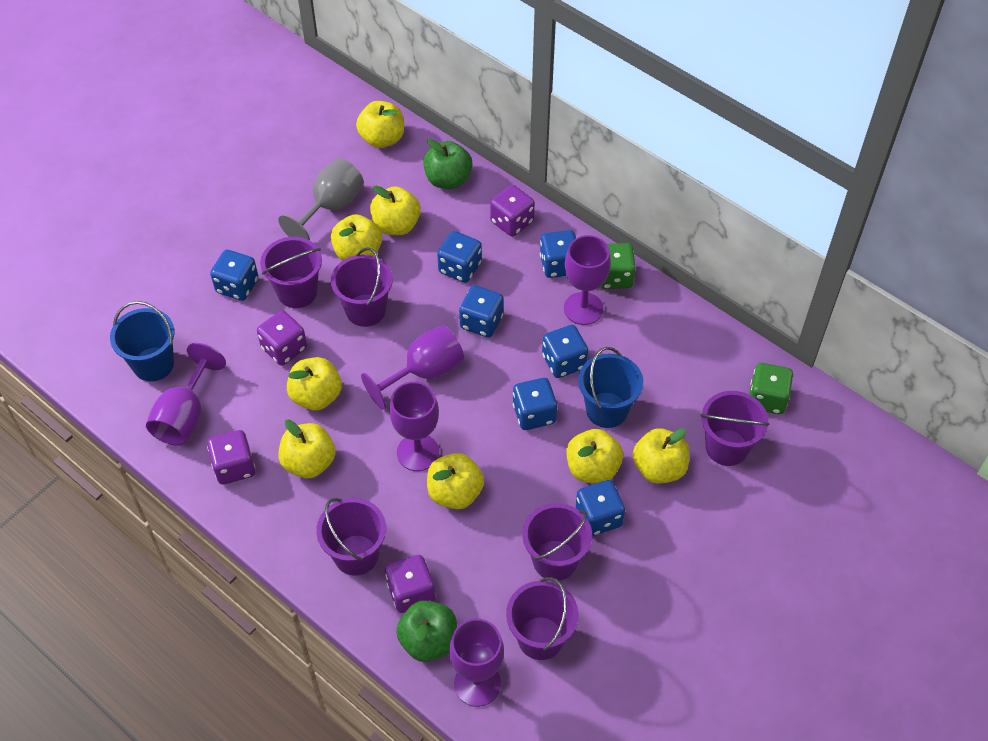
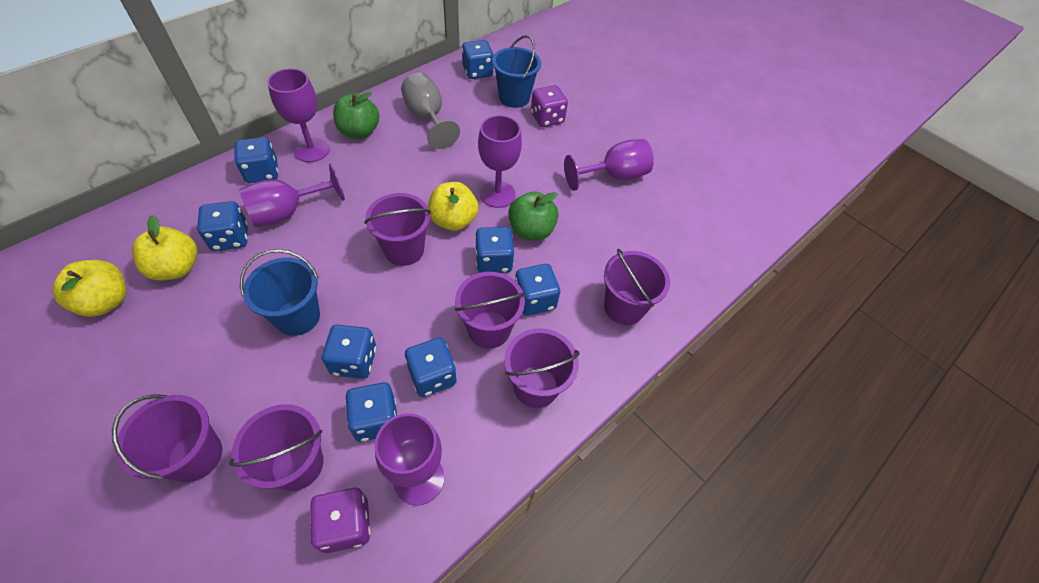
blue dice: 7 -> 8
green dice: 2 -> 0
purple dice: 4 -> 2
yellow apple: 8 -> 3

